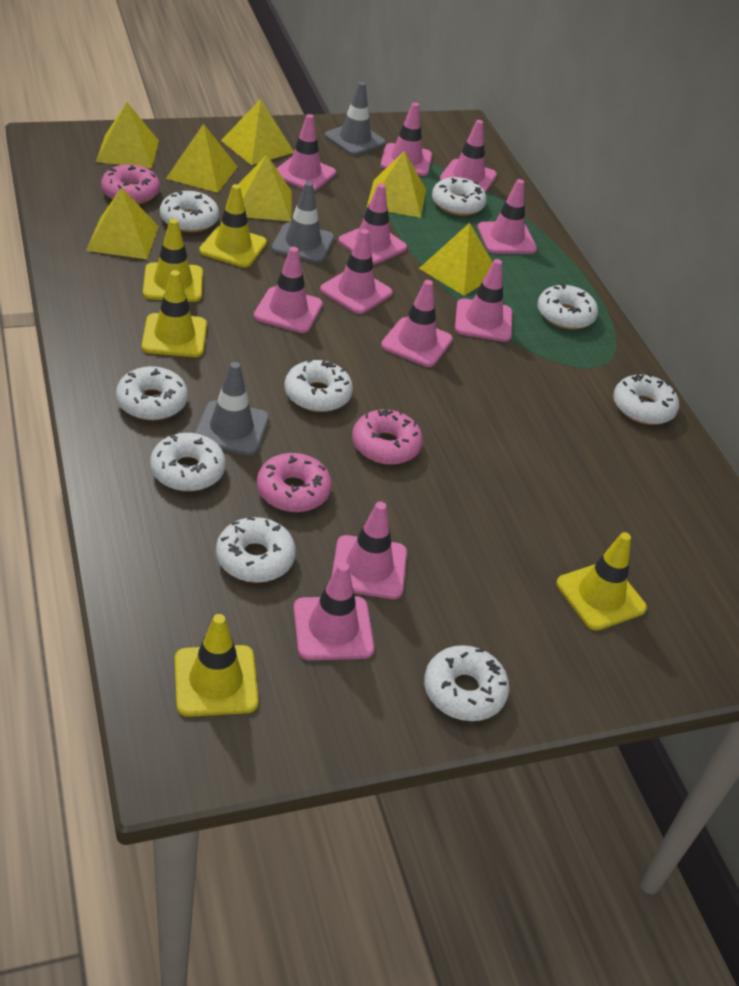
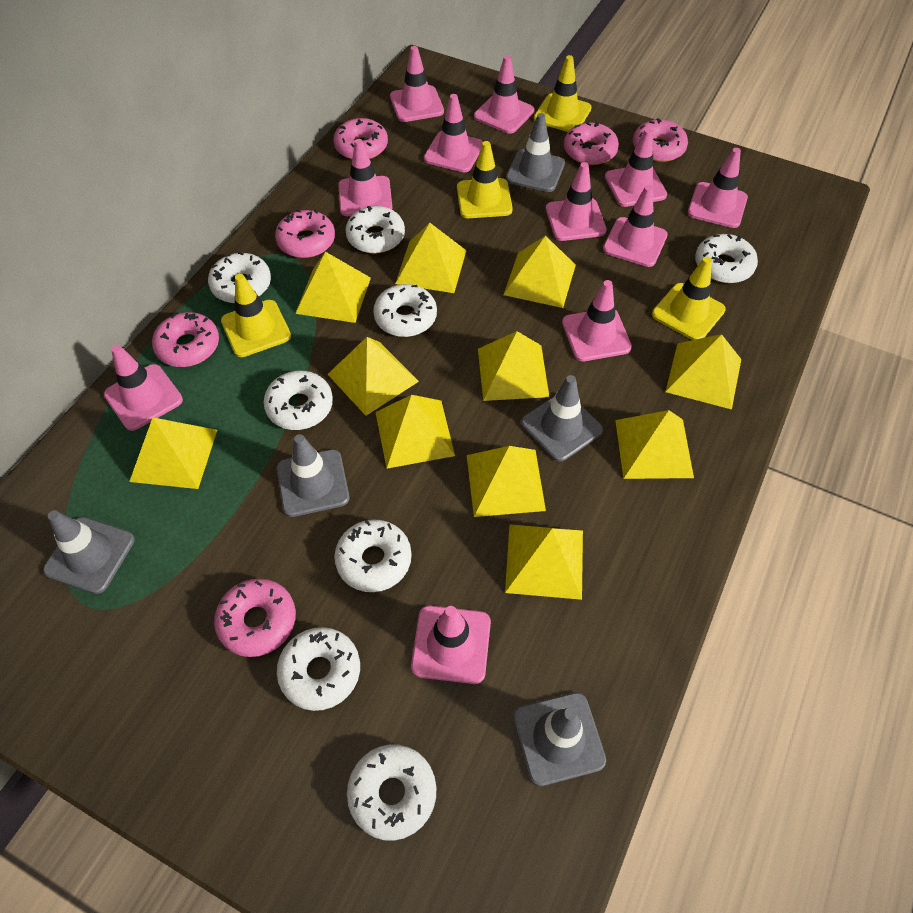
grey traffic cone: 3 -> 5
pink donut: 3 -> 6
white donut: 9 -> 8
yellow pyramid: 7 -> 11
yellow traffic cone: 5 -> 4

